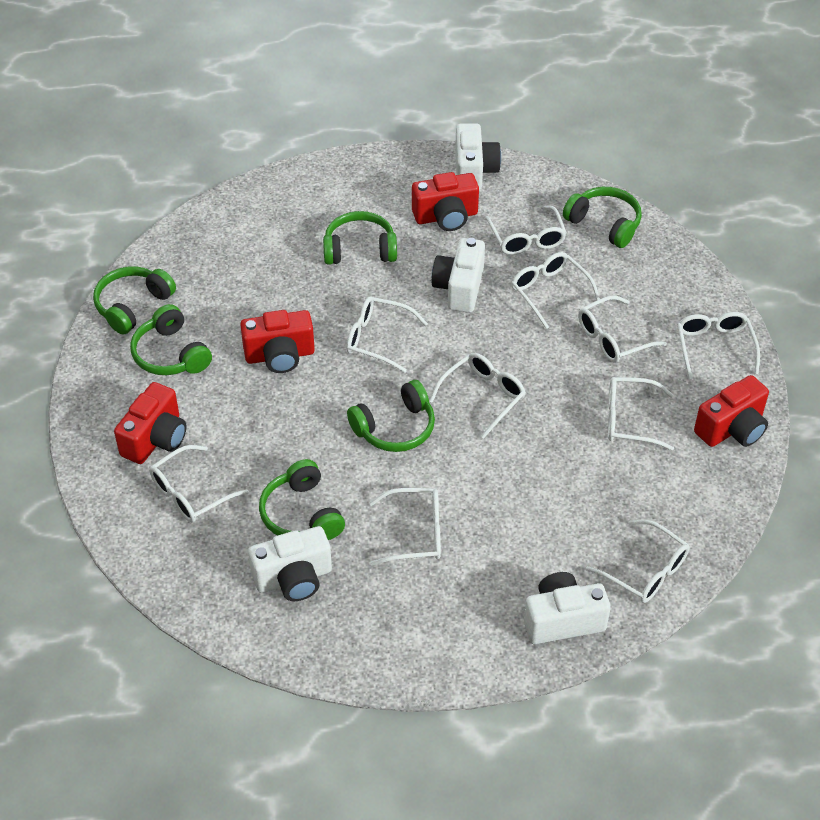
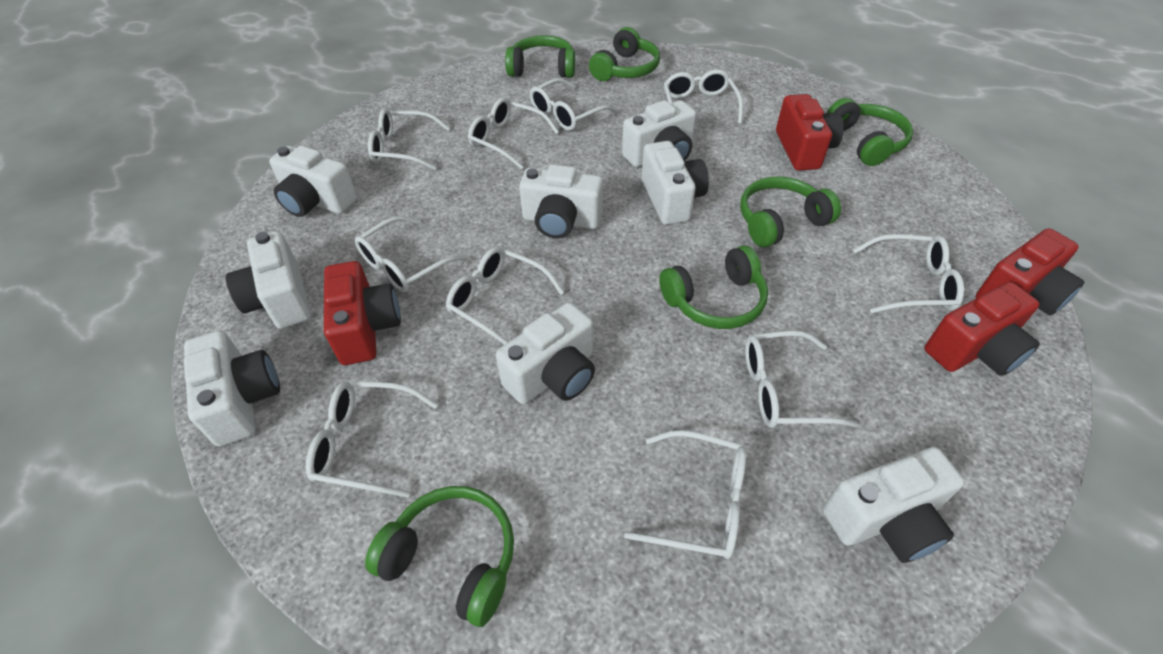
white camera: 4 -> 8

